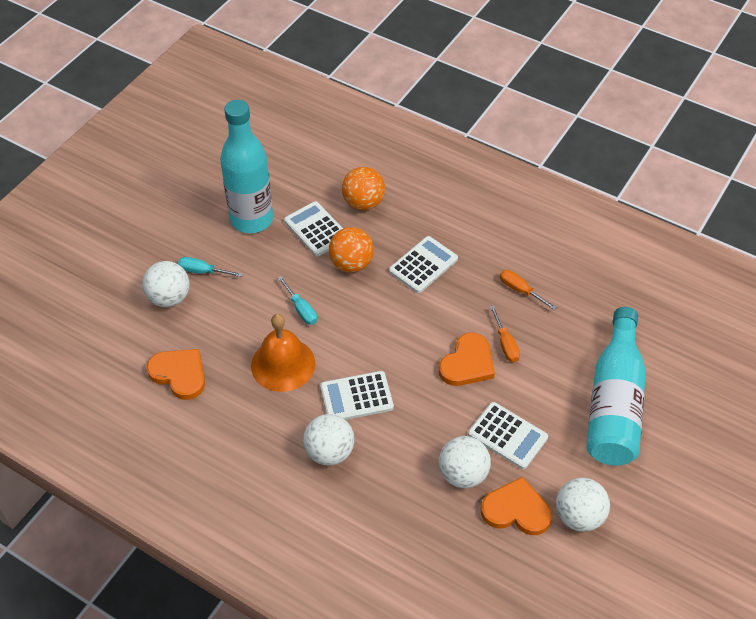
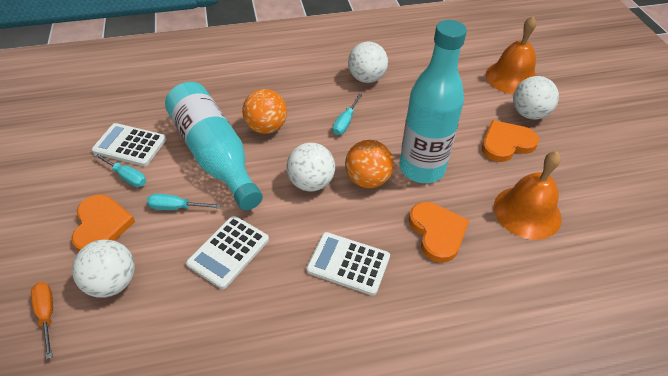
orange bell: 1 -> 2
orange screwdriver: 2 -> 1
turquoise screwdriver: 2 -> 3
white calculator: 4 -> 3

